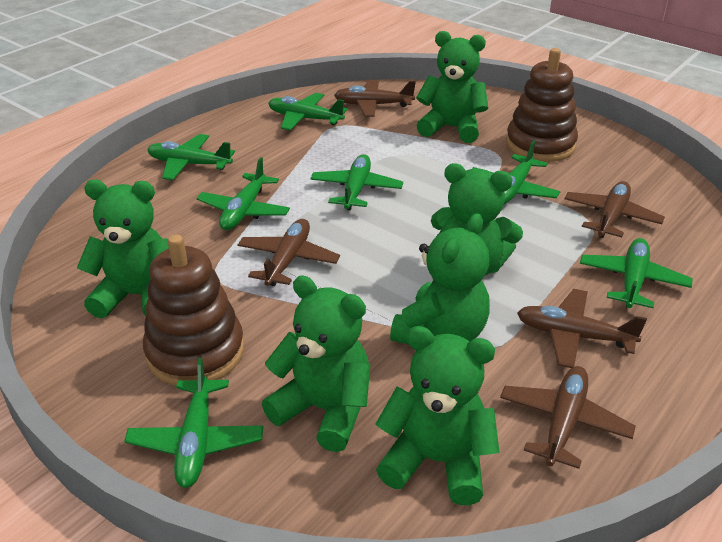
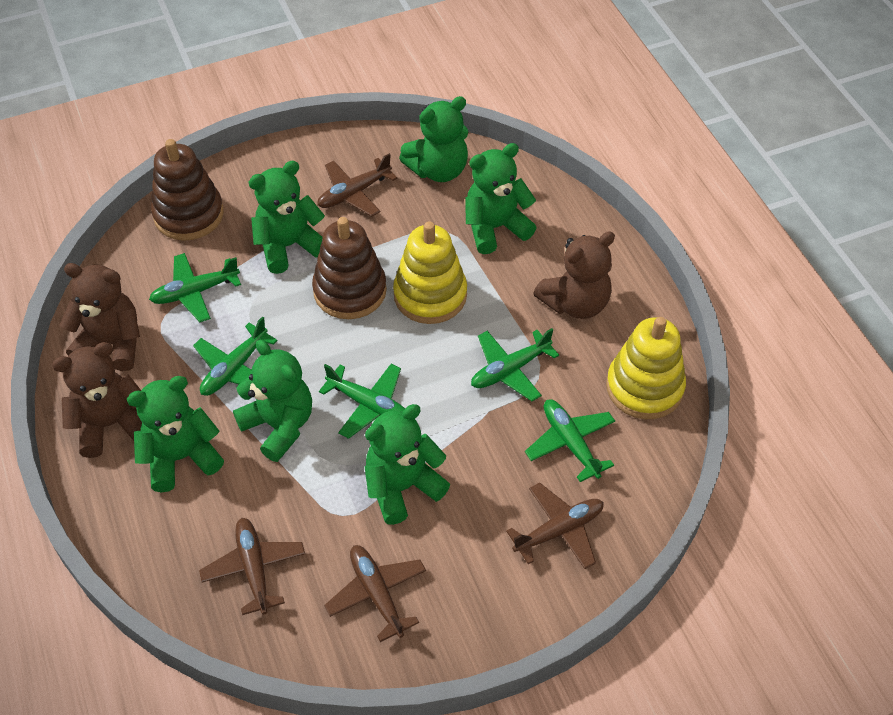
brown plane: 5 -> 4
brown teddy bear: 0 -> 3
green plane: 7 -> 5
yellow stacking toy: 0 -> 2

